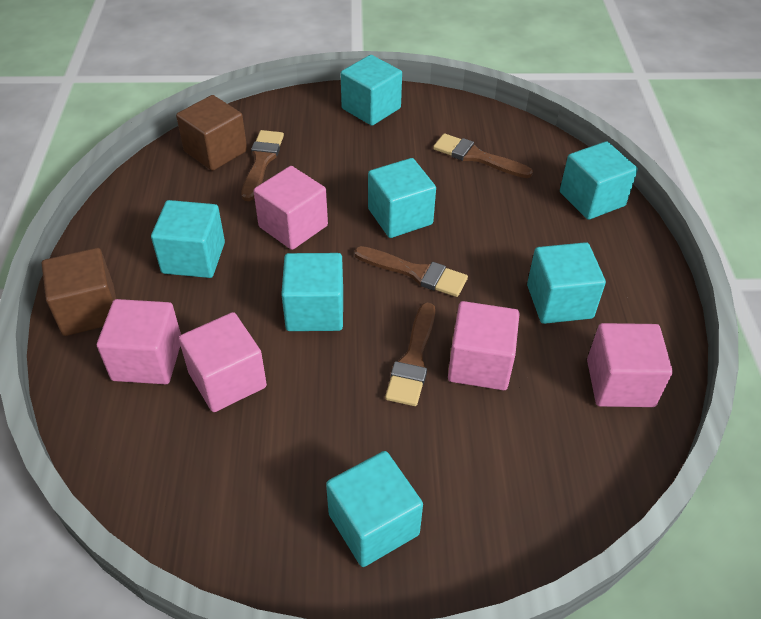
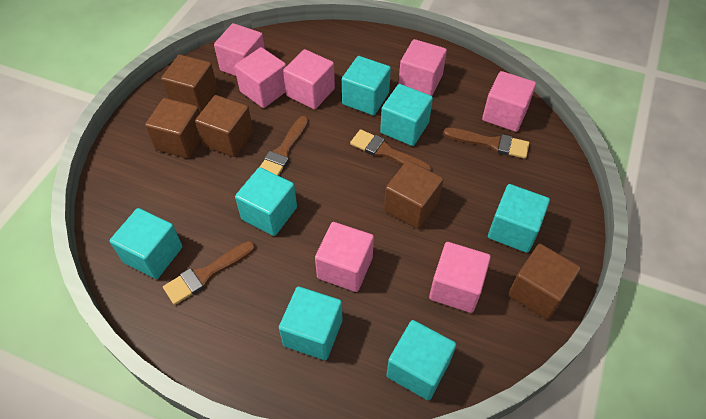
brown cube: 2 -> 5
pink cube: 5 -> 7

